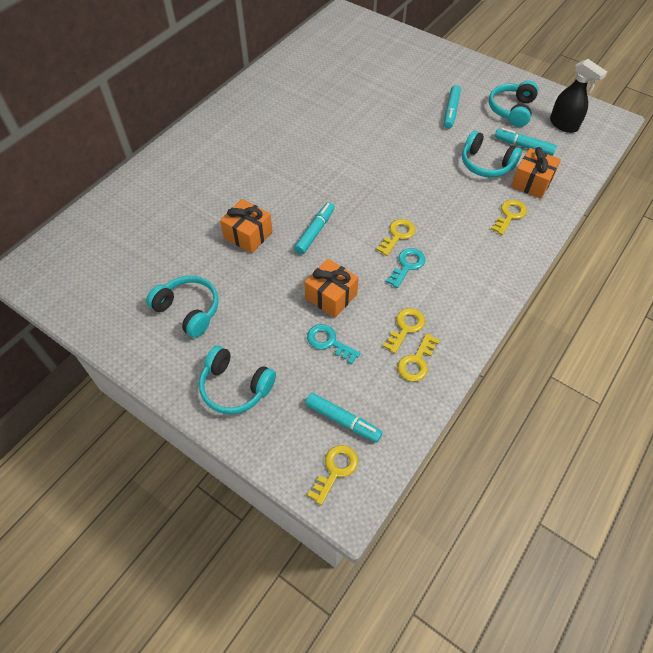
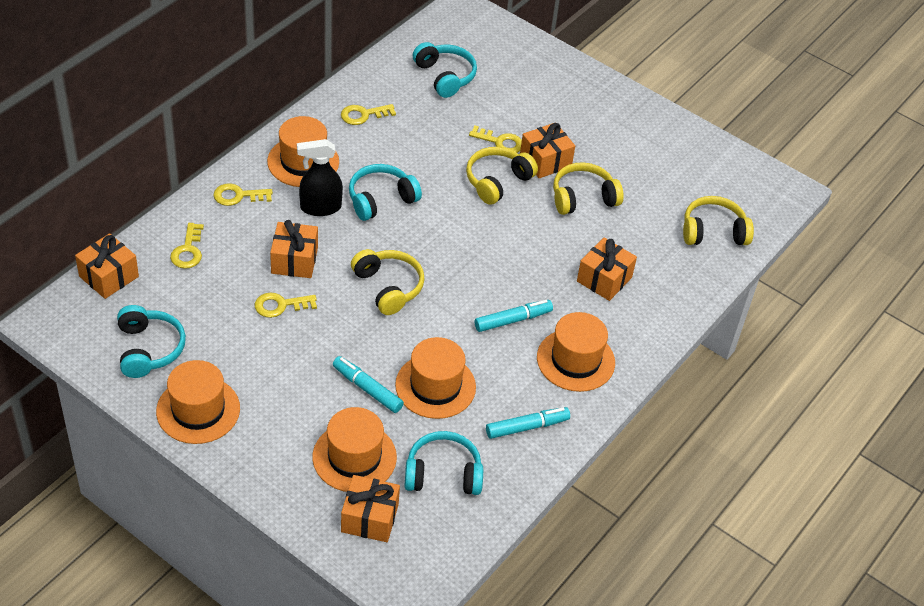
orange gift: 3 -> 5
orange hat: 0 -> 5
turquoise key: 2 -> 0
turquoise marker: 4 -> 3
yellow headphones: 0 -> 4

